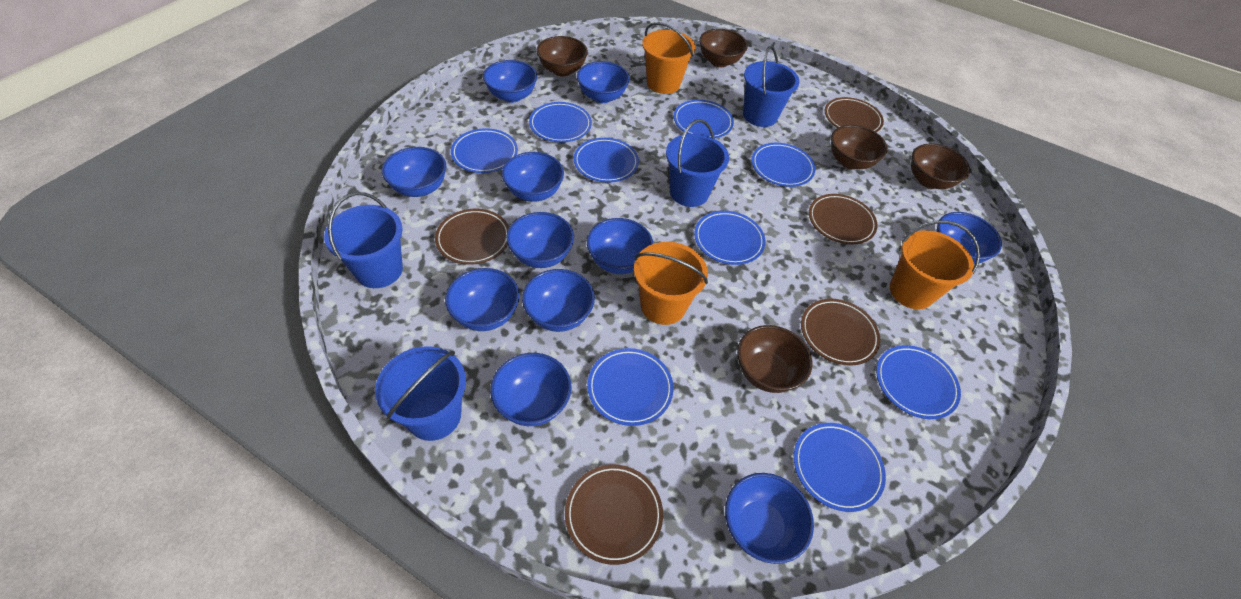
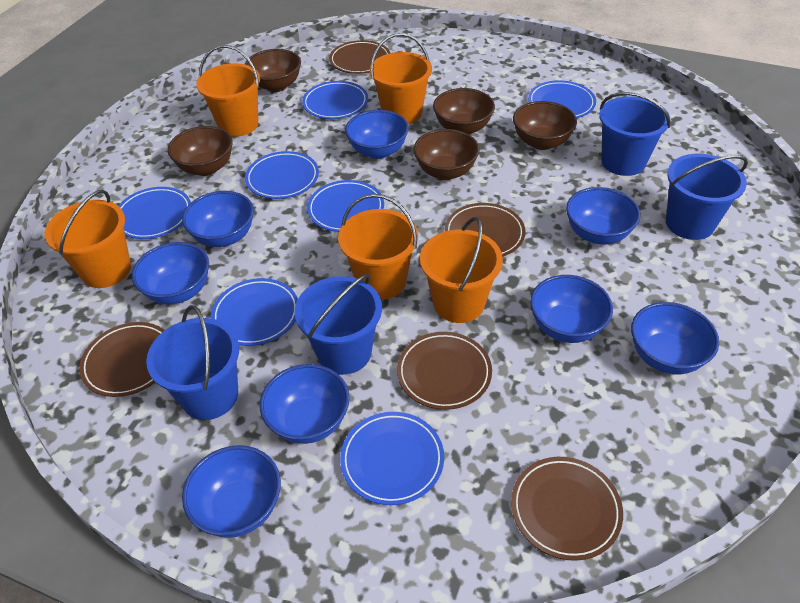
blue bowl: 11 -> 8
blue plate: 9 -> 7
orange bucket: 3 -> 5

